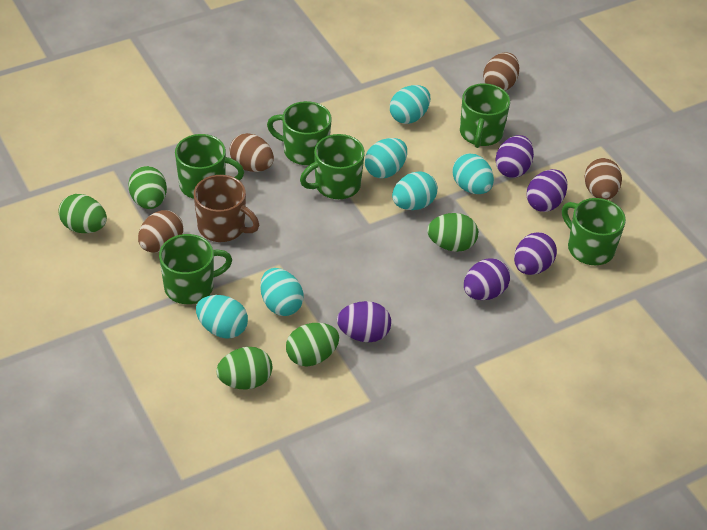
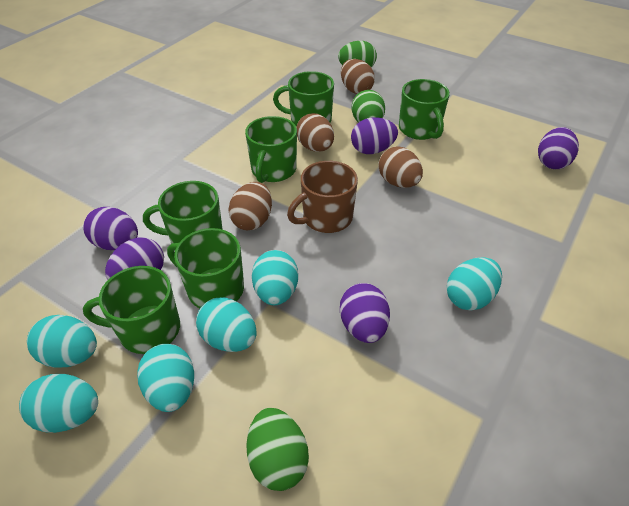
green egg: 5 -> 3

